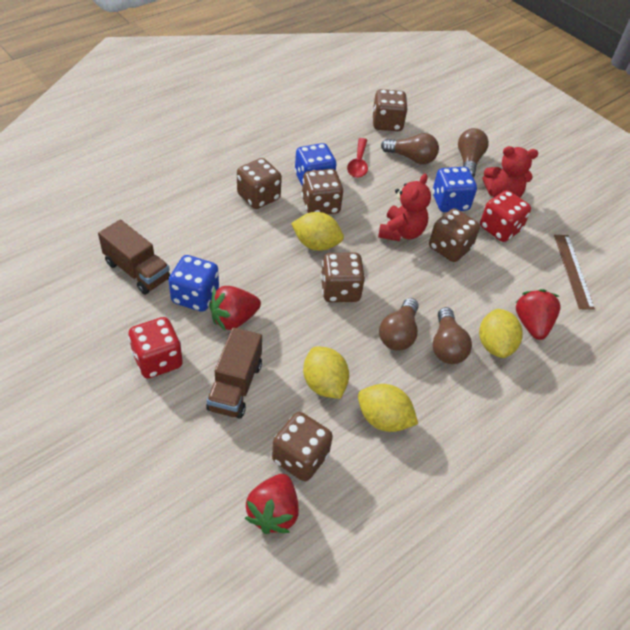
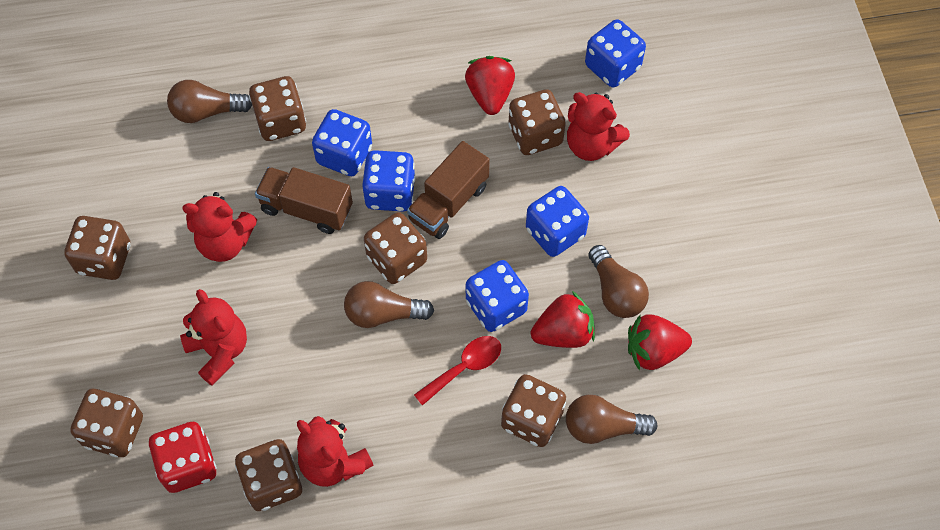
blue dice: 3 -> 5
brown dice: 6 -> 7
brown ruler: 1 -> 0
red dice: 2 -> 1
red teddy bear: 2 -> 4
yellow lemon: 4 -> 0

